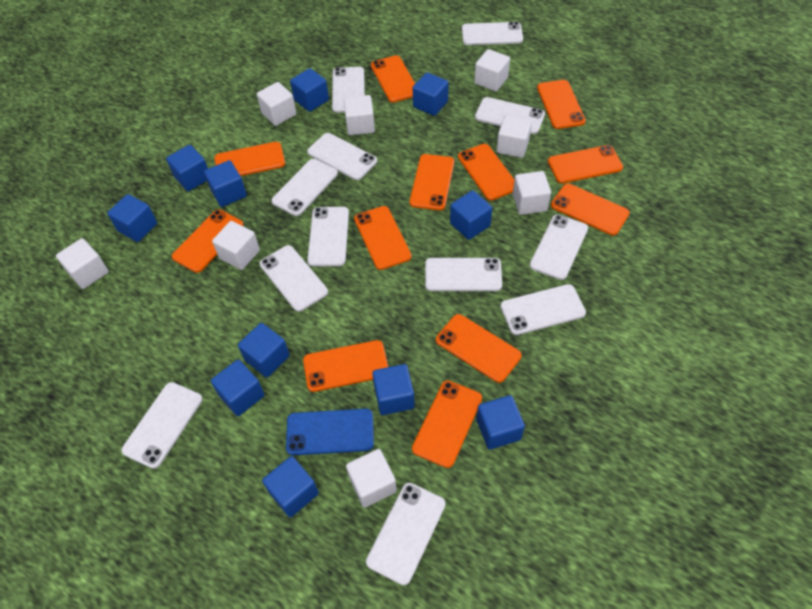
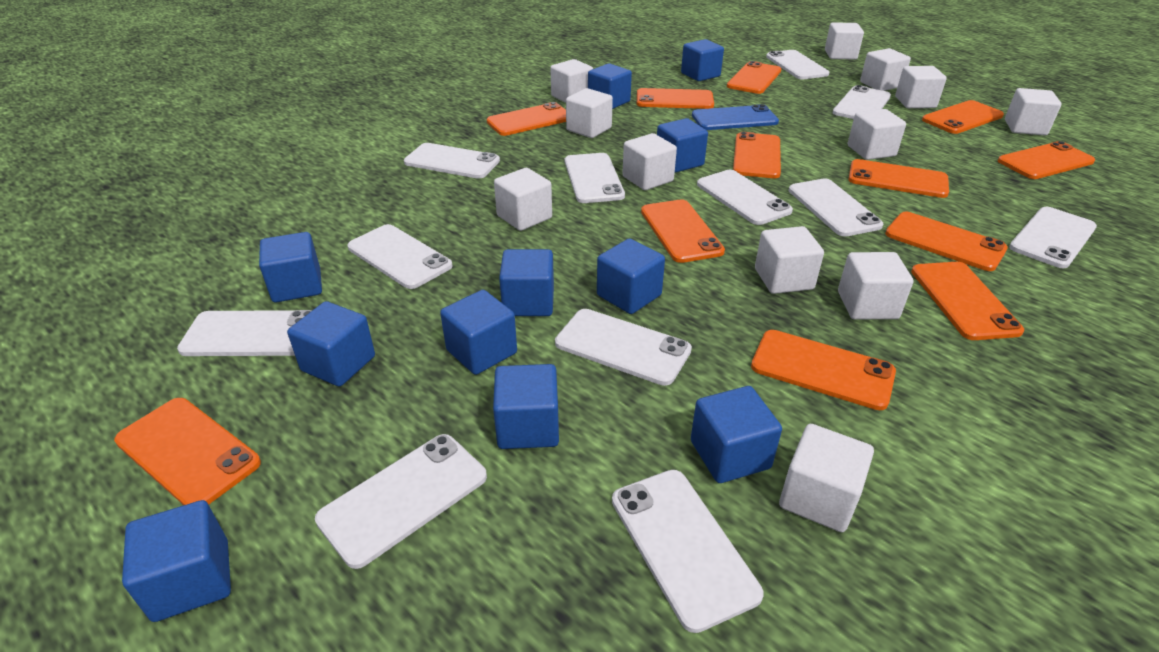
white cube: 8 -> 12

